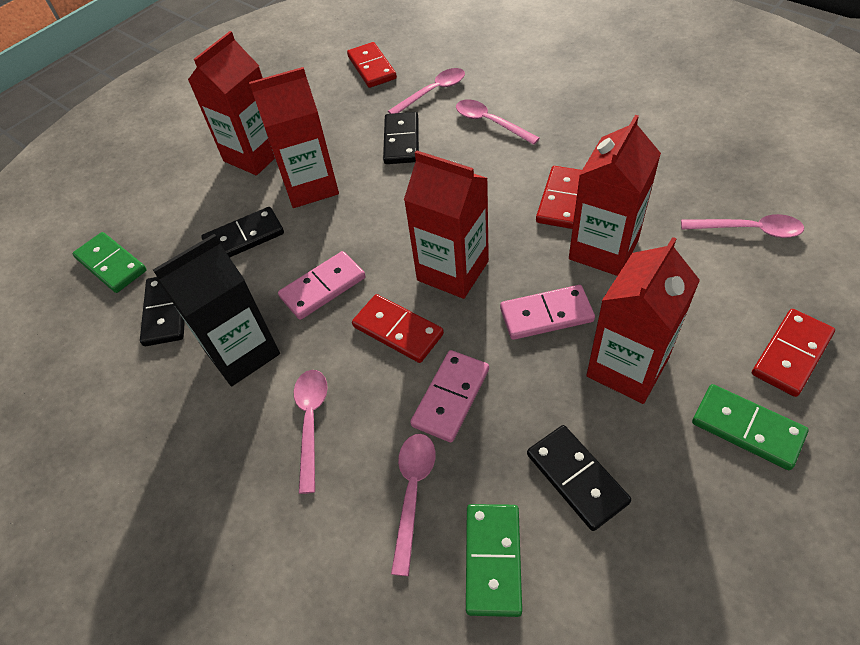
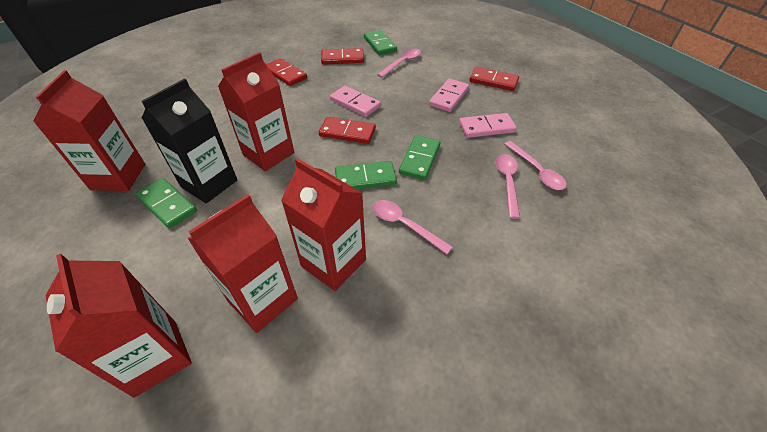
black domino: 4 -> 0
green domino: 3 -> 4
pink spoon: 5 -> 4

